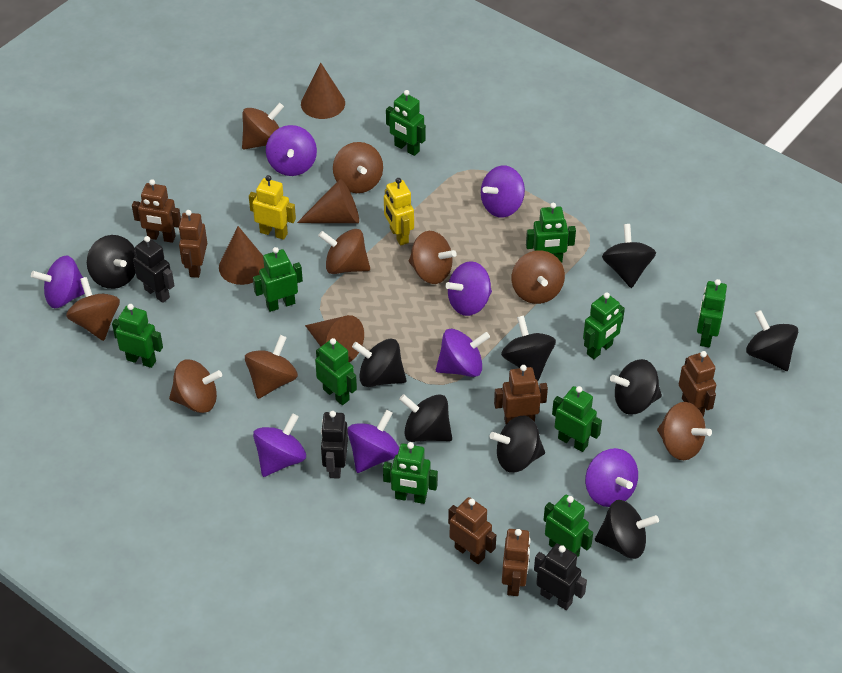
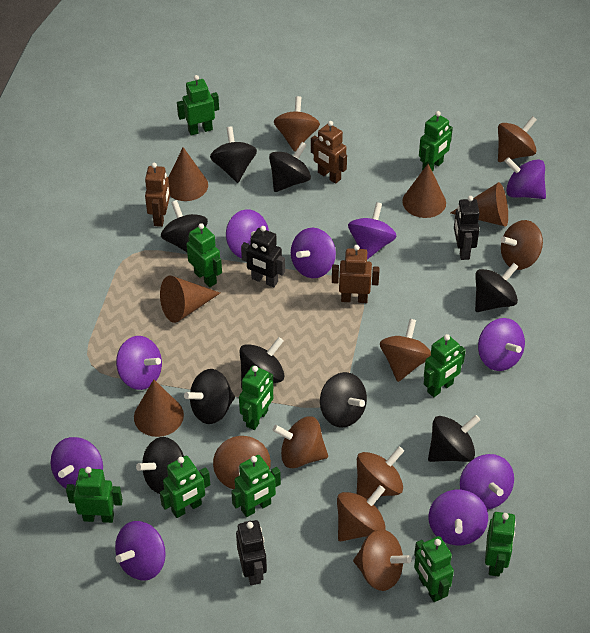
brown cone: 4 -> 5
brown robot: 6 -> 3
purple spinning top: 8 -> 10
yellow robot: 2 -> 0

